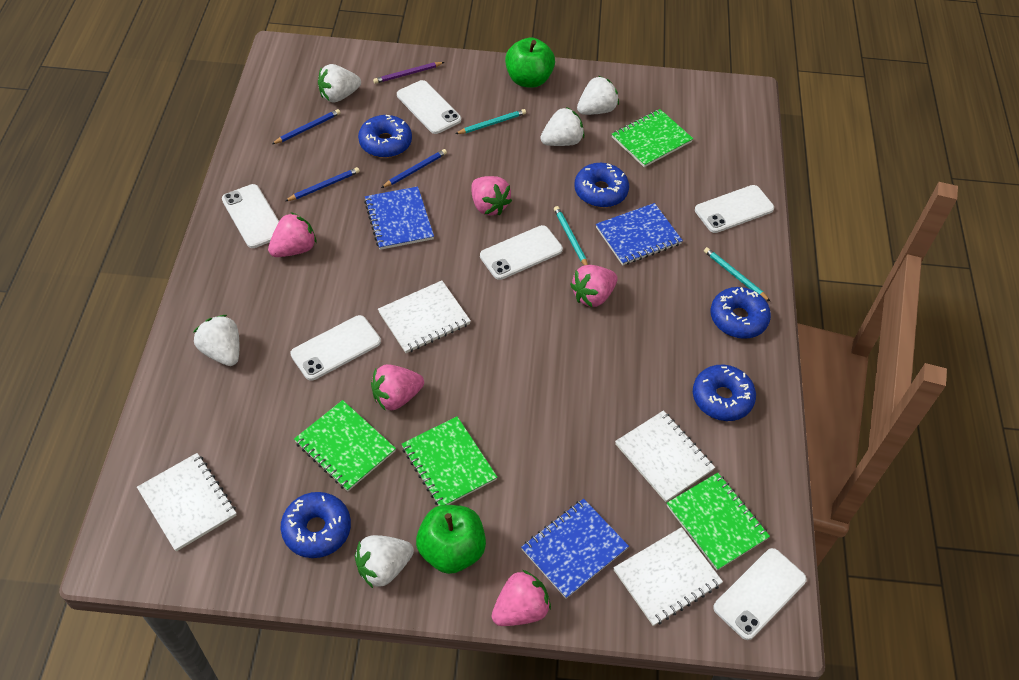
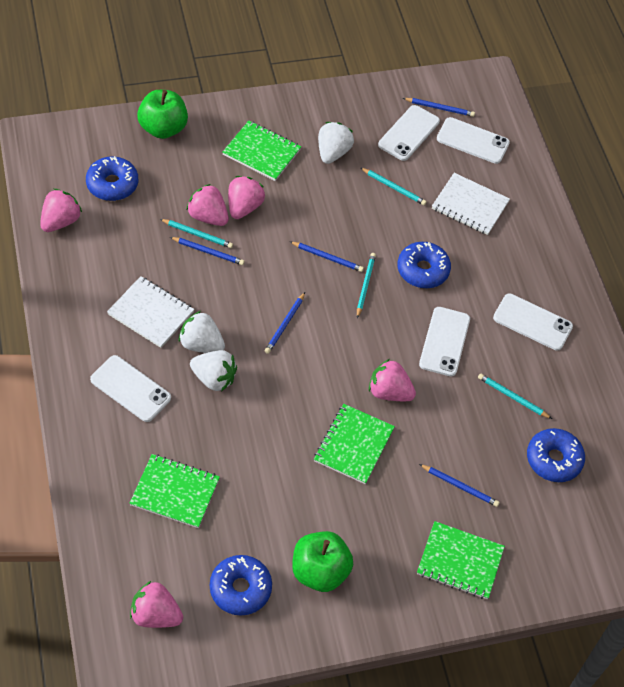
blue donut: 5 -> 4
blue notebook: 3 -> 0
blue pencil: 3 -> 5
purple pencil: 1 -> 0
turquoise pencil: 3 -> 4
white notebook: 4 -> 2
white phone: 6 -> 5
white strawberry: 5 -> 3

